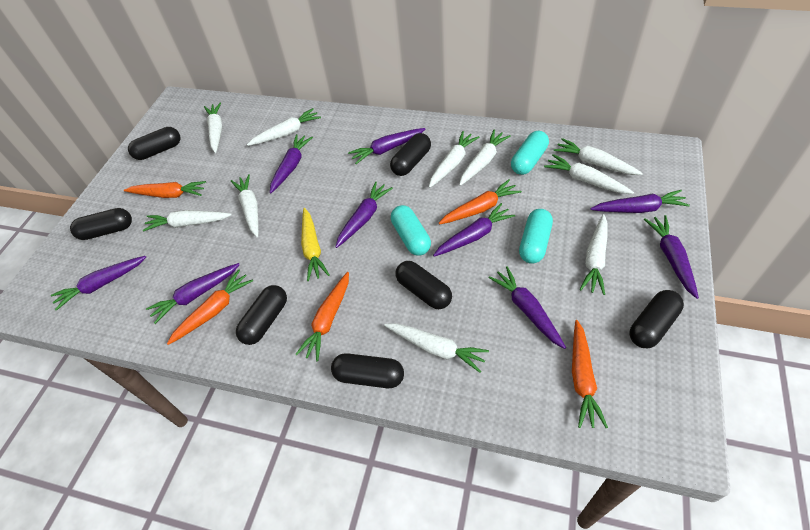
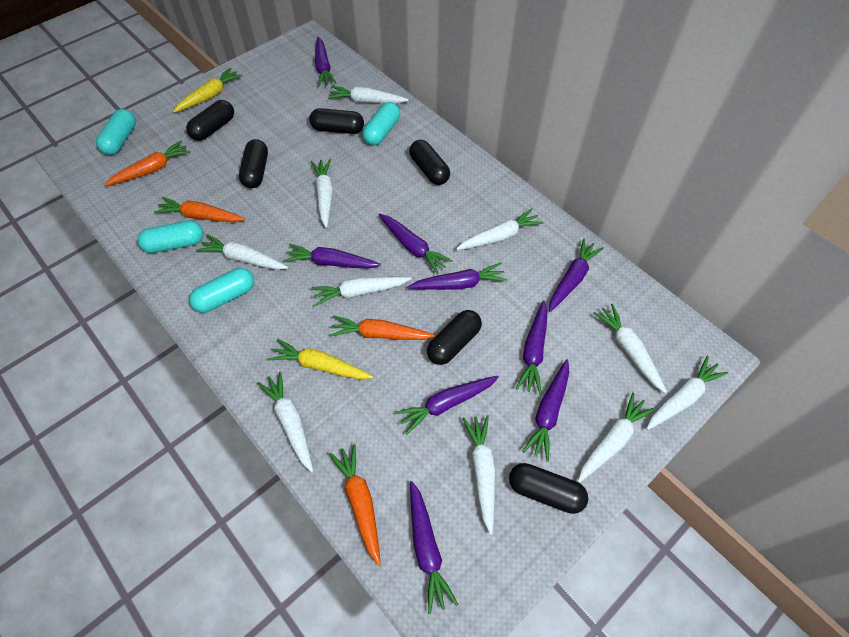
black capsule: 7 -> 6
orange carrot: 5 -> 4
turquoise capsule: 3 -> 4
yellow carrot: 1 -> 2

